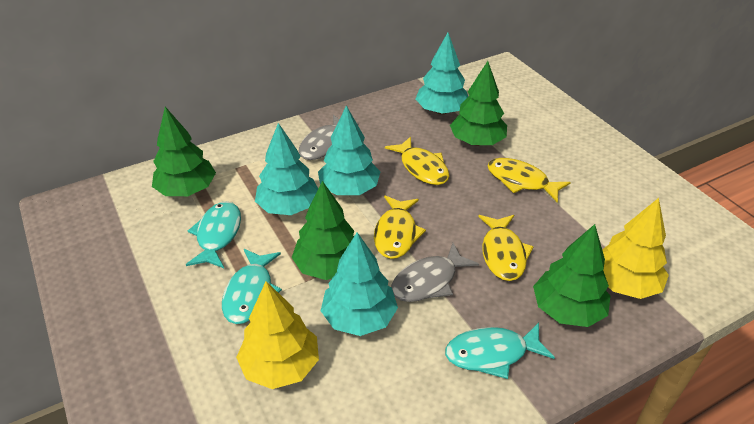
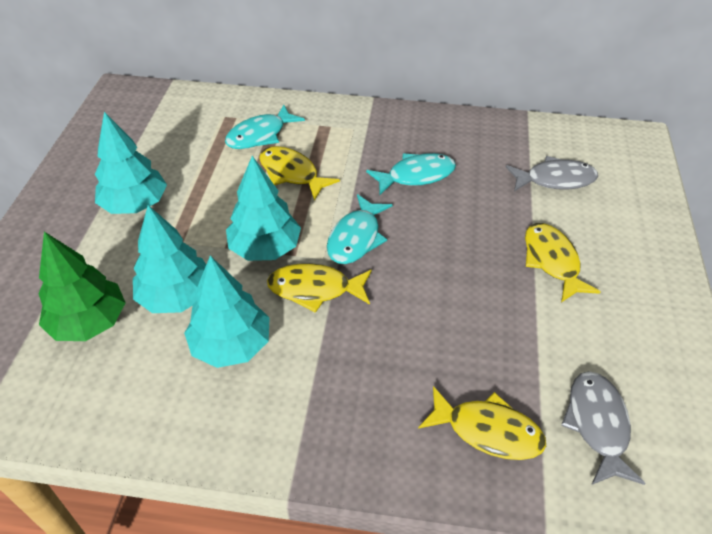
green tree: 4 -> 1
yellow tree: 2 -> 0

